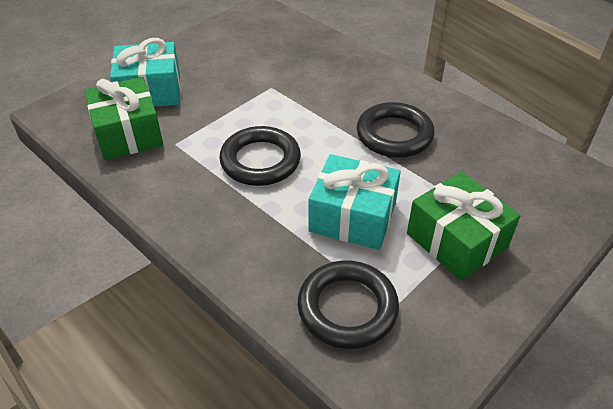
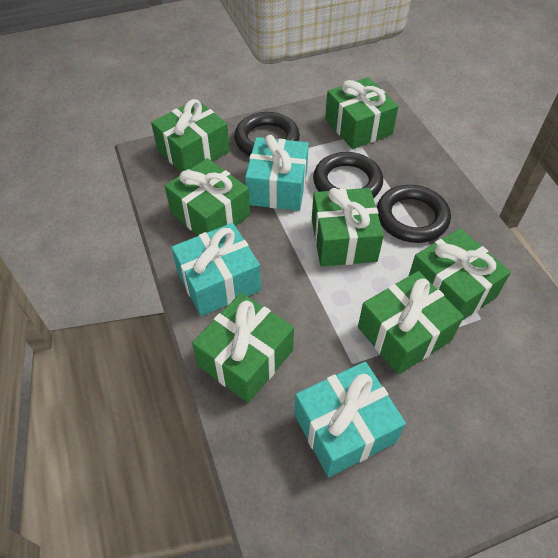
green gift: 2 -> 7
turquoise gift: 2 -> 3

